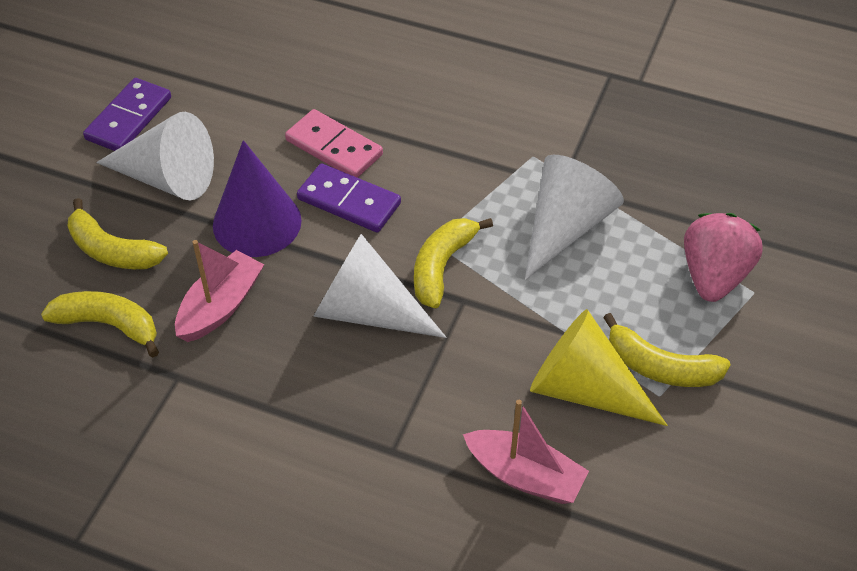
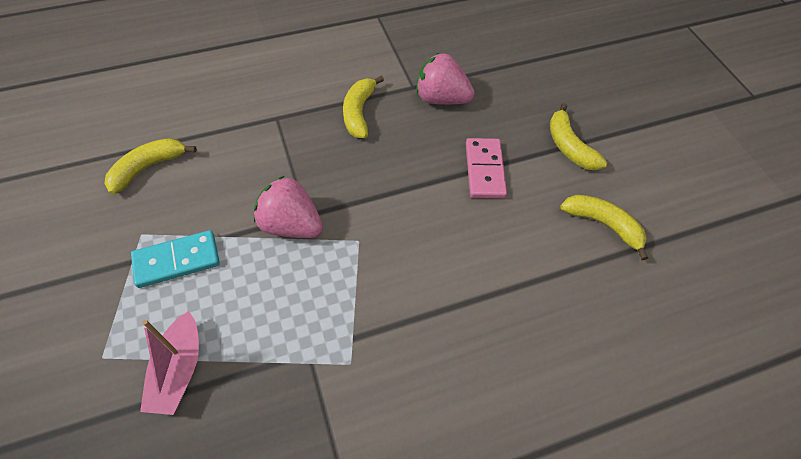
pink boat: 2 -> 1
pink strawberry: 1 -> 2
purple cone: 1 -> 0
purple domino: 2 -> 0
turquoise domino: 0 -> 1
white cone: 3 -> 0
yellow cone: 1 -> 0

